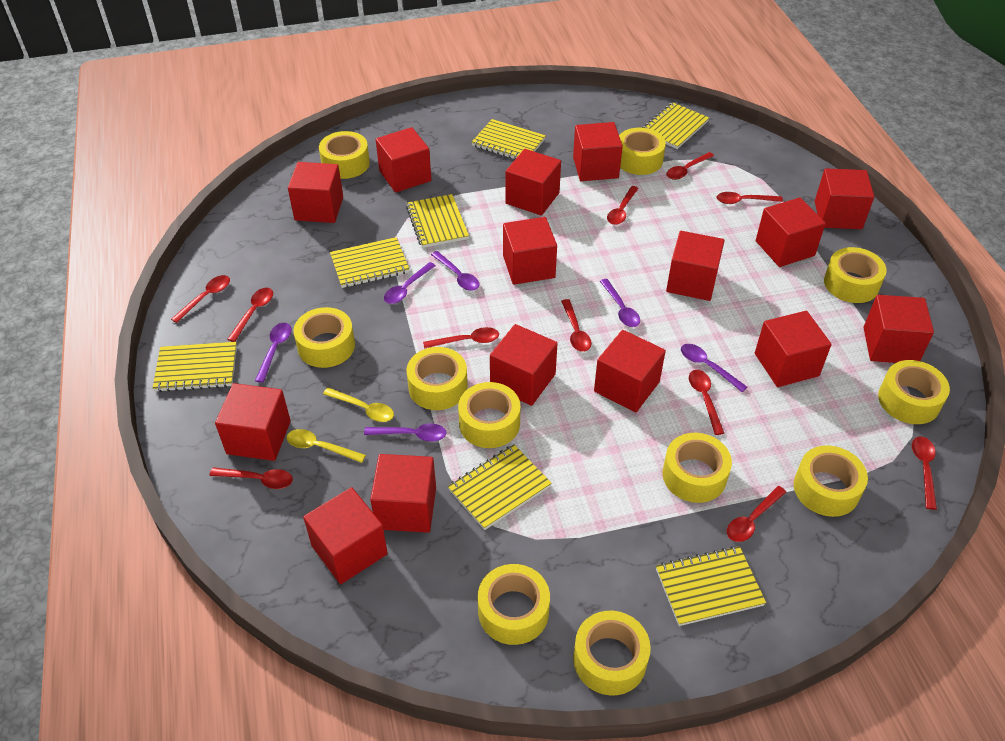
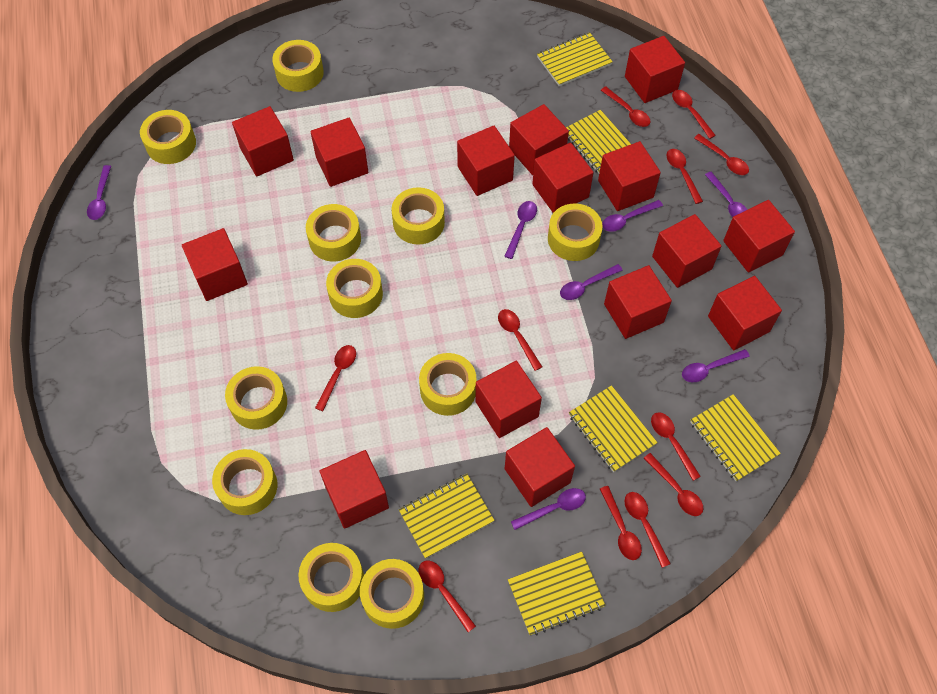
purple spoon: 6 -> 7
yellow notebook: 7 -> 6
yellow spoon: 2 -> 0

